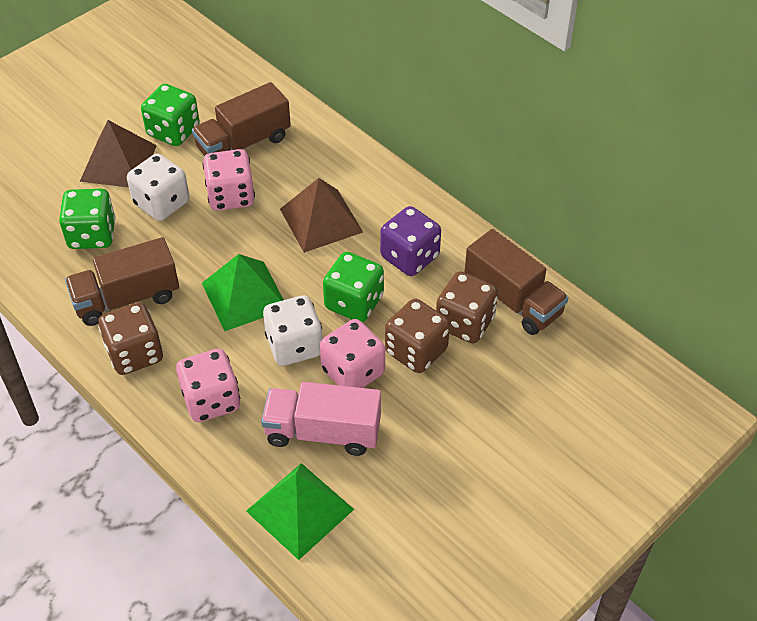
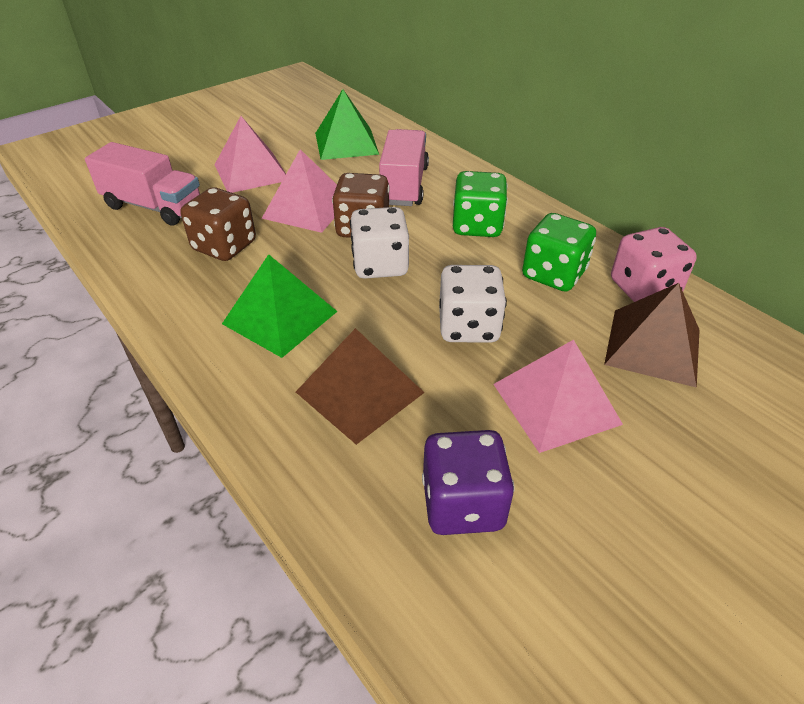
brown dice: 3 -> 2
brown truck: 3 -> 0
green dice: 3 -> 2
pink dice: 3 -> 1
pink pyramid: 0 -> 3
pink truck: 1 -> 2

